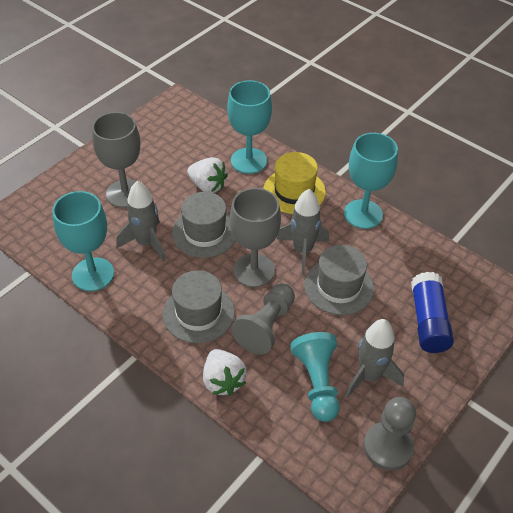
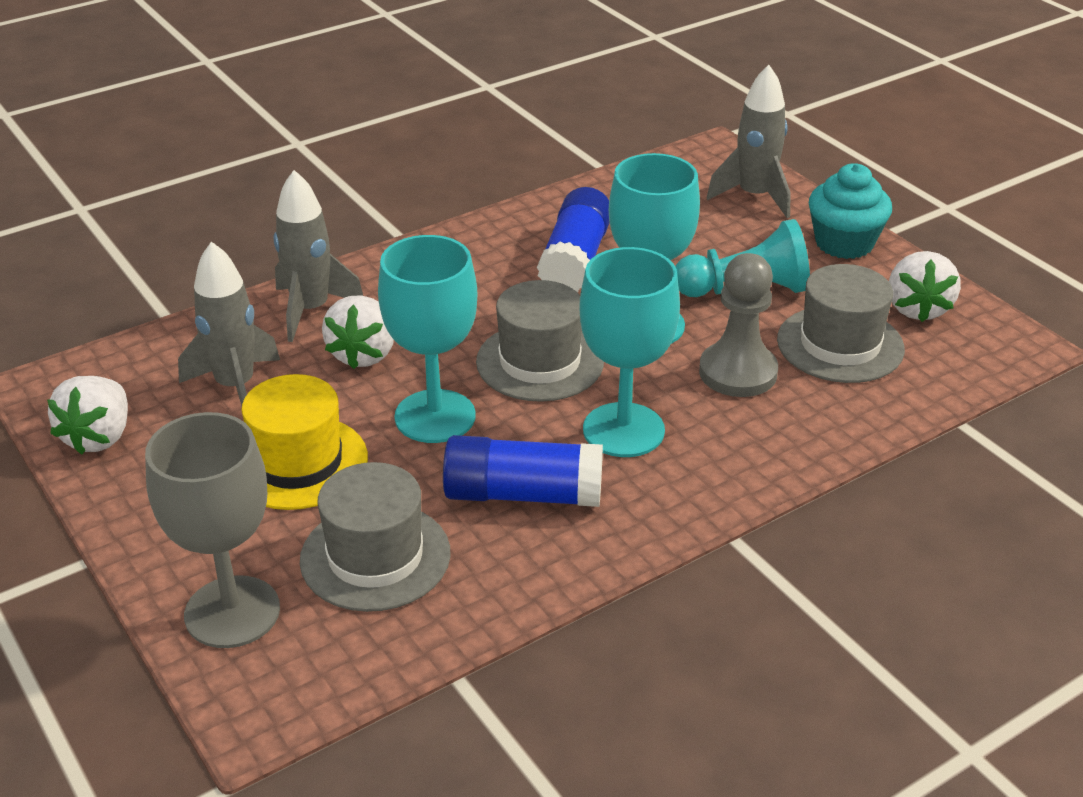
blue glue stick: 1 -> 2
grey goblet: 2 -> 1
grey pawn: 2 -> 1
turquoise cupcake: 0 -> 1
white strawberry: 2 -> 3

